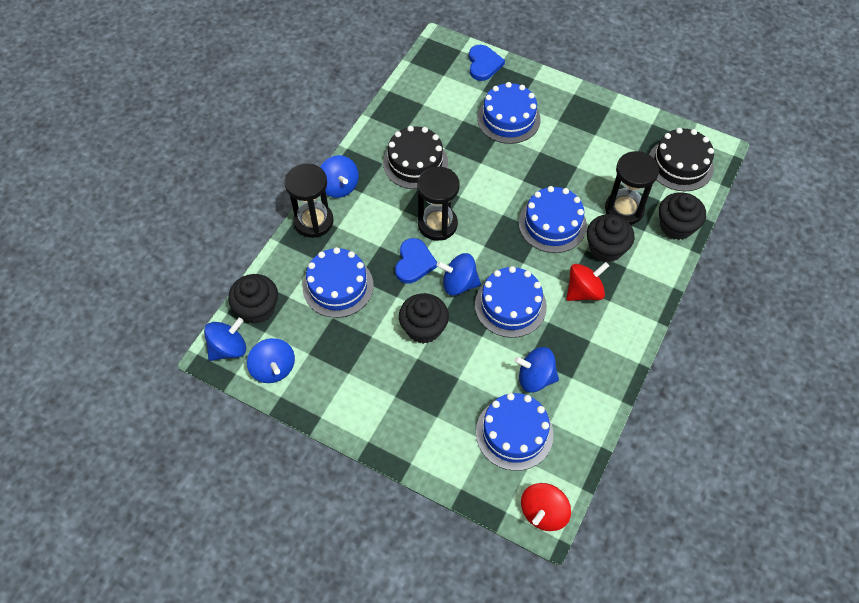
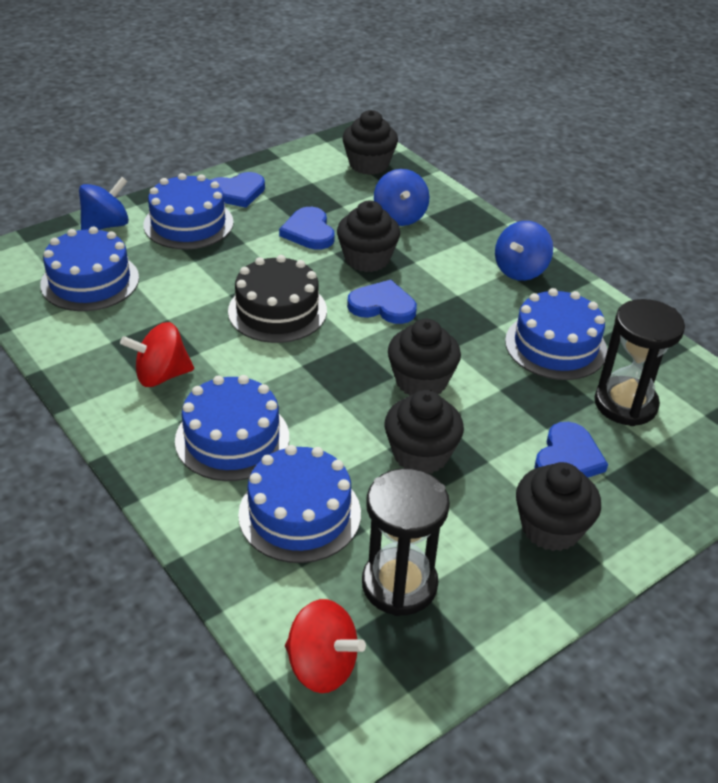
black cake: 2 -> 1
black cupcake: 4 -> 5
black hourglass: 3 -> 2
blue heart: 2 -> 4
blue spinning top: 5 -> 3

